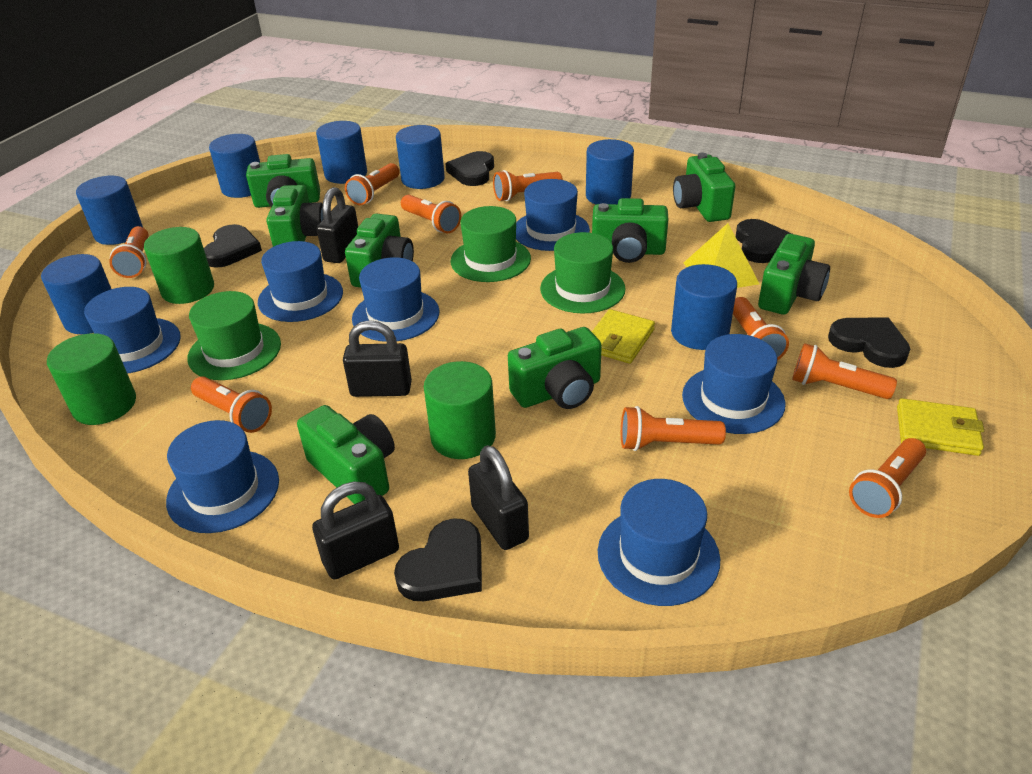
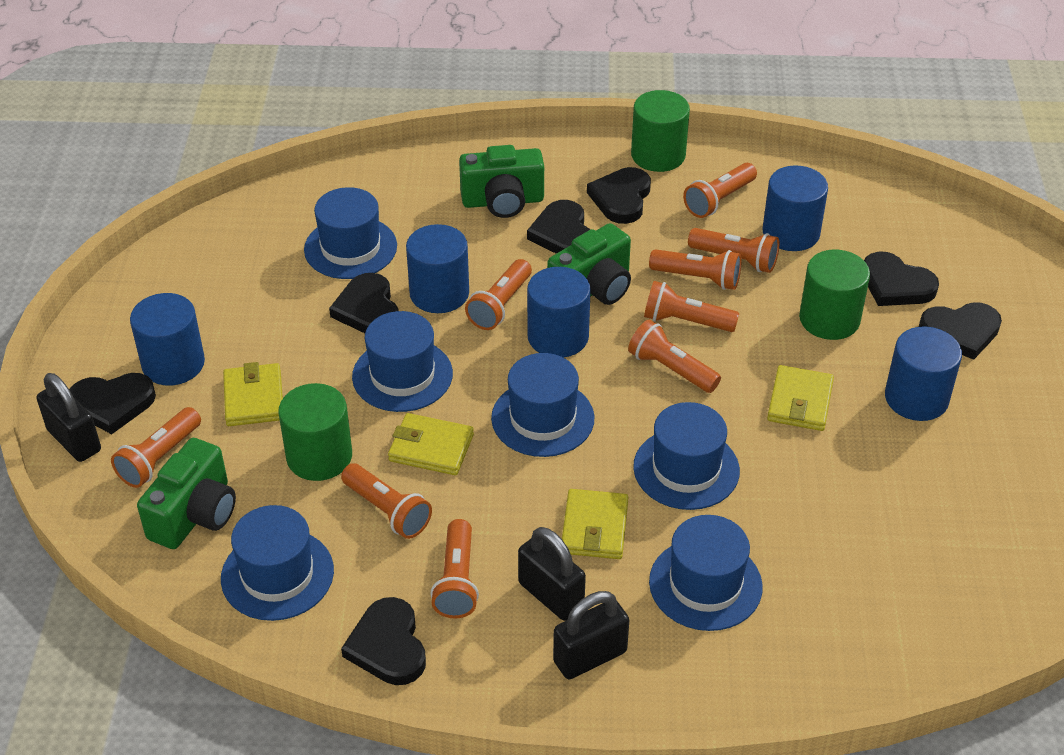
black heart: 5 -> 7
black padlock: 4 -> 3
blue cylinder: 7 -> 5
blue hat: 7 -> 6
green camera: 8 -> 3
green hat: 3 -> 0
yellow pyramid: 1 -> 0
yellow wallet: 2 -> 4

